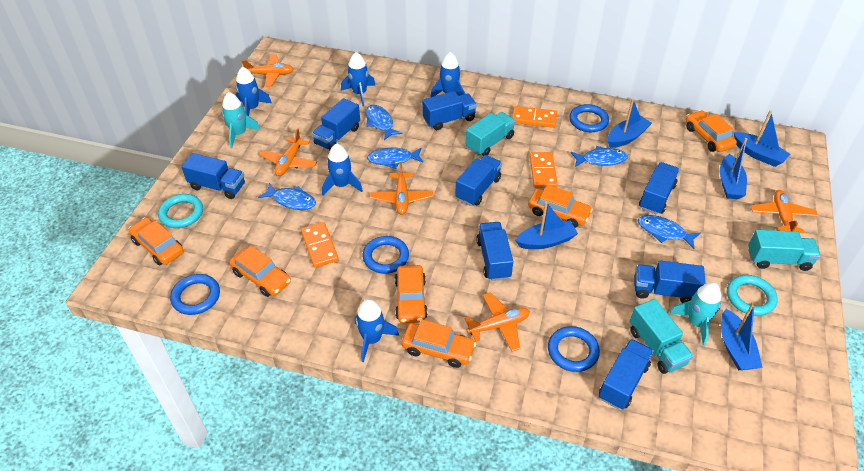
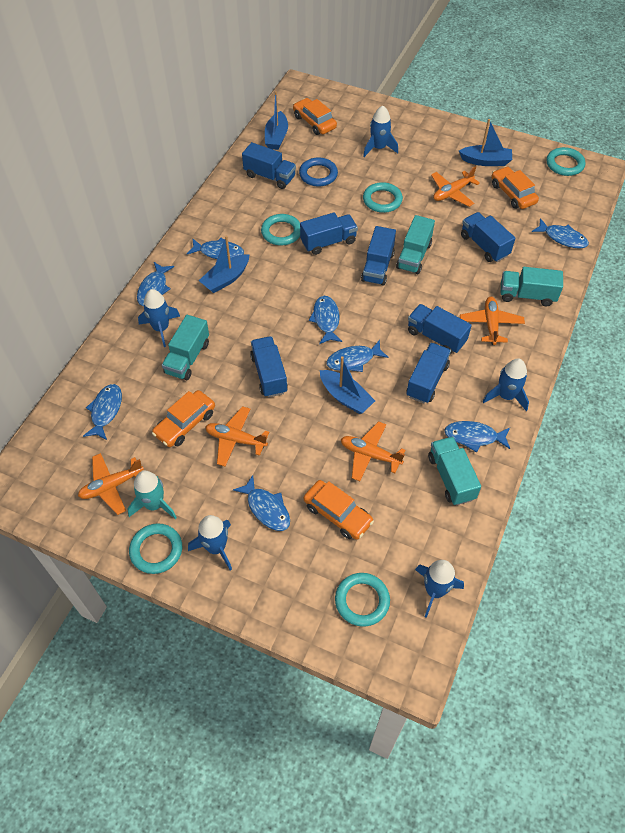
blue boat: 5 -> 4
blue fish: 5 -> 8
blue ring: 4 -> 1
blue truck: 8 -> 7
orange car: 6 -> 4
orange domino: 3 -> 0
turquoise ring: 2 -> 5
turquoise rocket: 2 -> 1
turquoise truck: 3 -> 4

